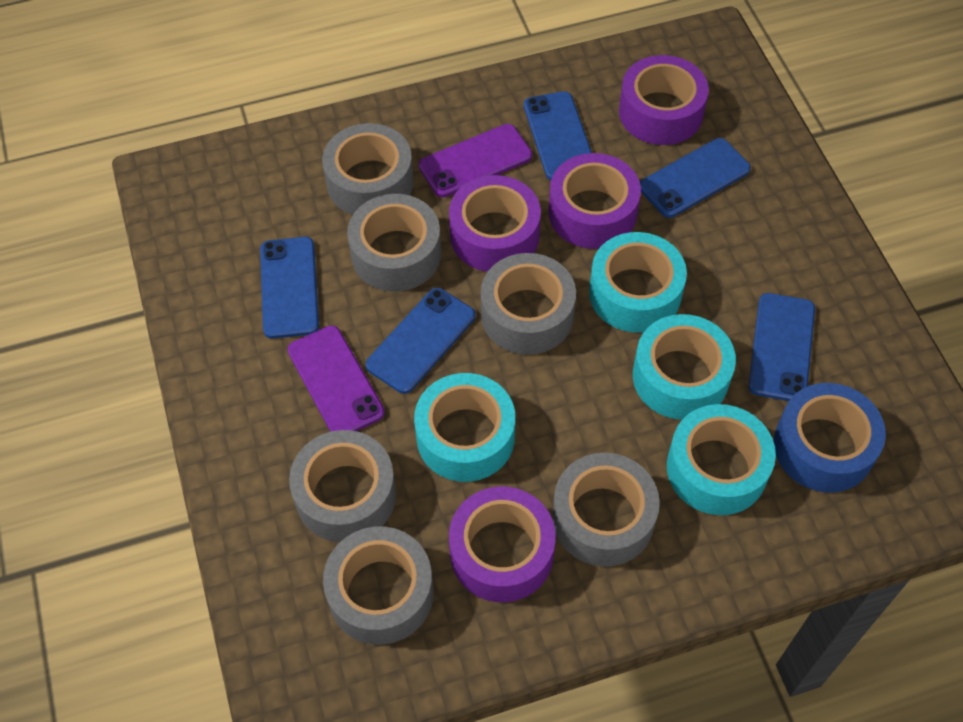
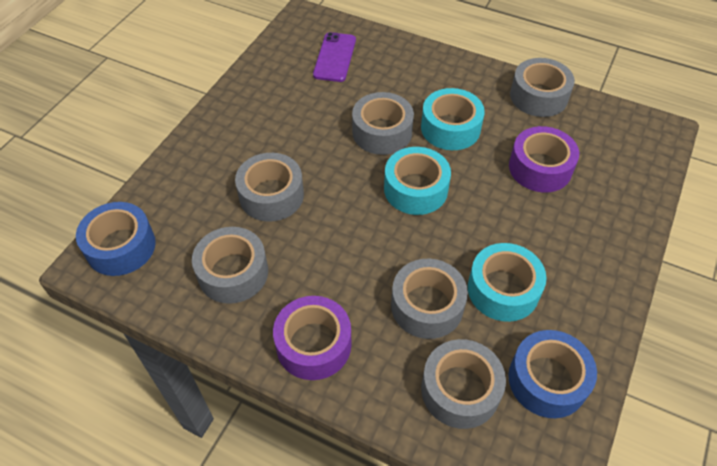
blue phone: 5 -> 0
blue tape: 1 -> 2
purple phone: 2 -> 1
purple tape: 4 -> 2
turquoise tape: 4 -> 3

